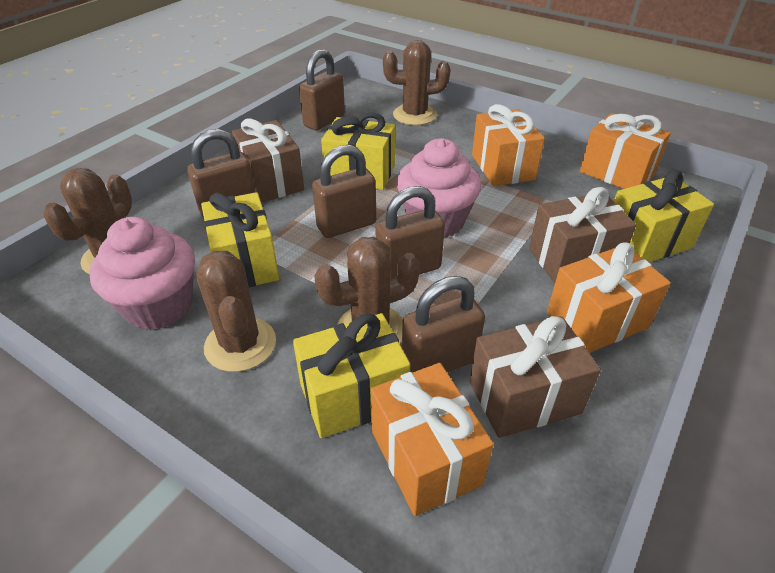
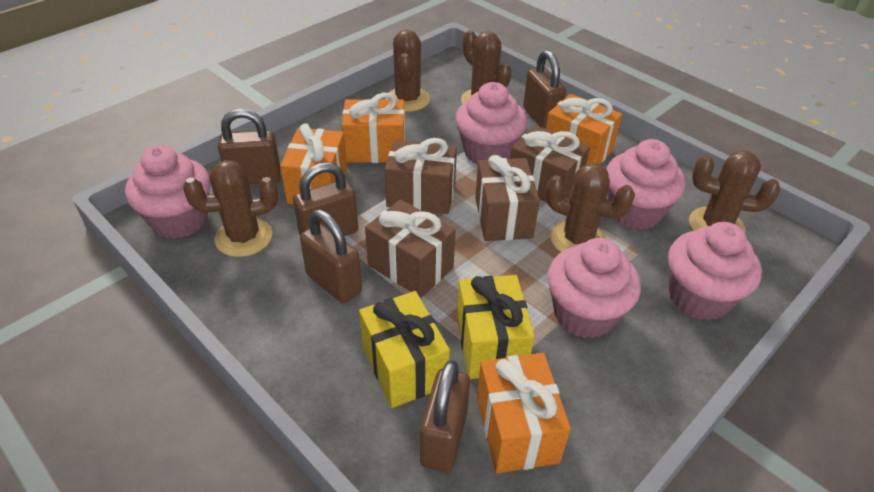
brown cactus: 4 -> 5
brown gift: 3 -> 4
pink cupcake: 2 -> 5
yellow gift: 4 -> 2

